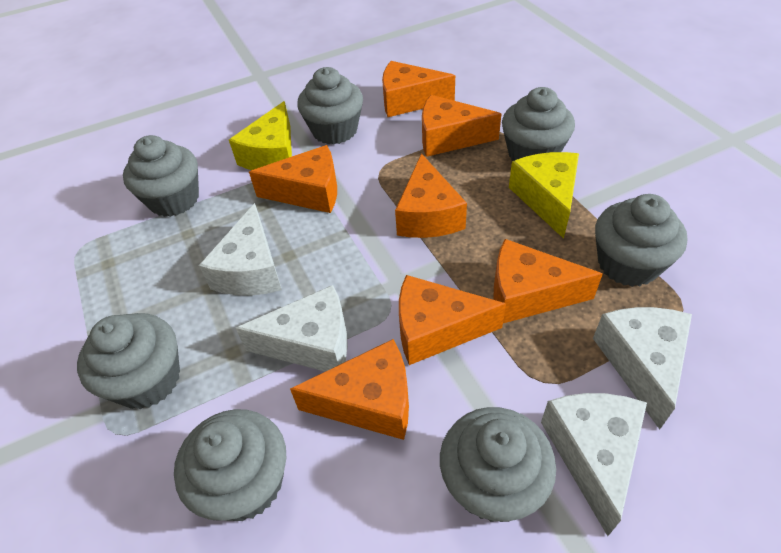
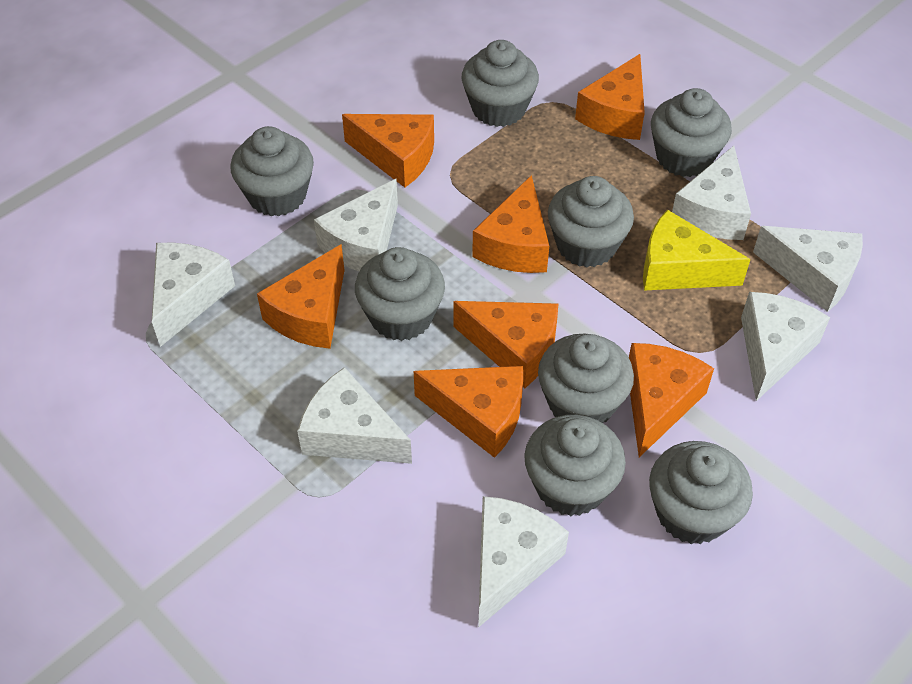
grey cupcake: 7 -> 8
white cheese: 4 -> 7
yellow cheese: 2 -> 1

